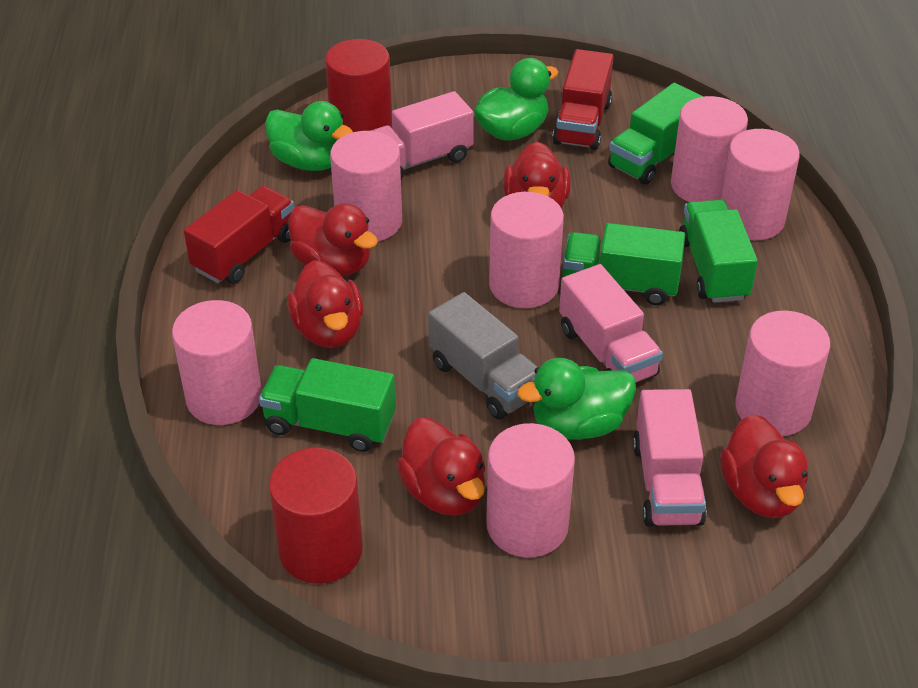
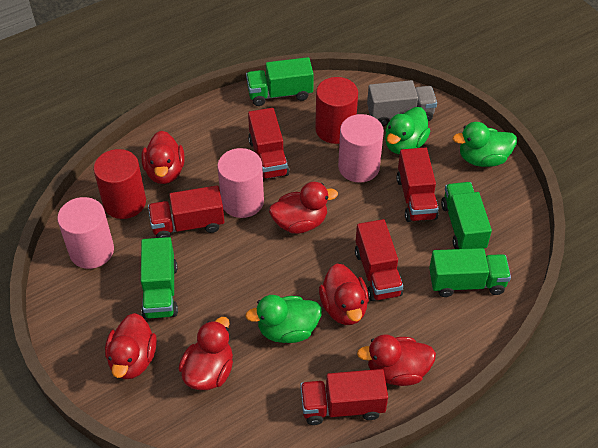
pink cylinder: 7 -> 3
pink truck: 3 -> 0
red duck: 5 -> 6
red truck: 2 -> 5

